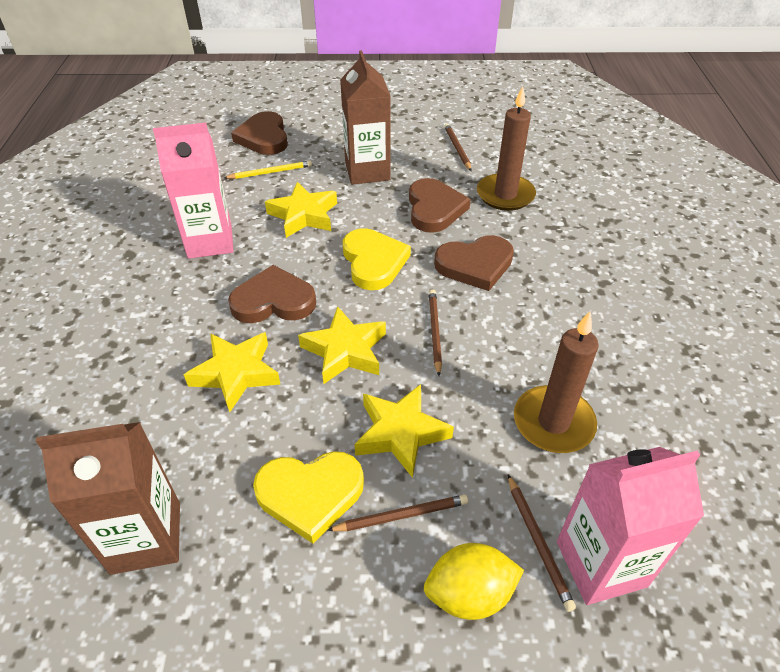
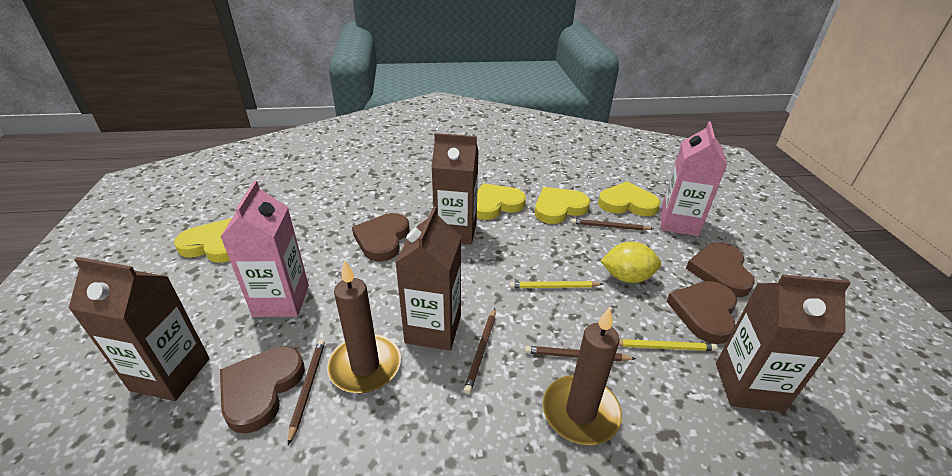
brown carton: 2 -> 4
yellow heart: 2 -> 4
yellow pencil: 1 -> 2
yellow star: 4 -> 0

